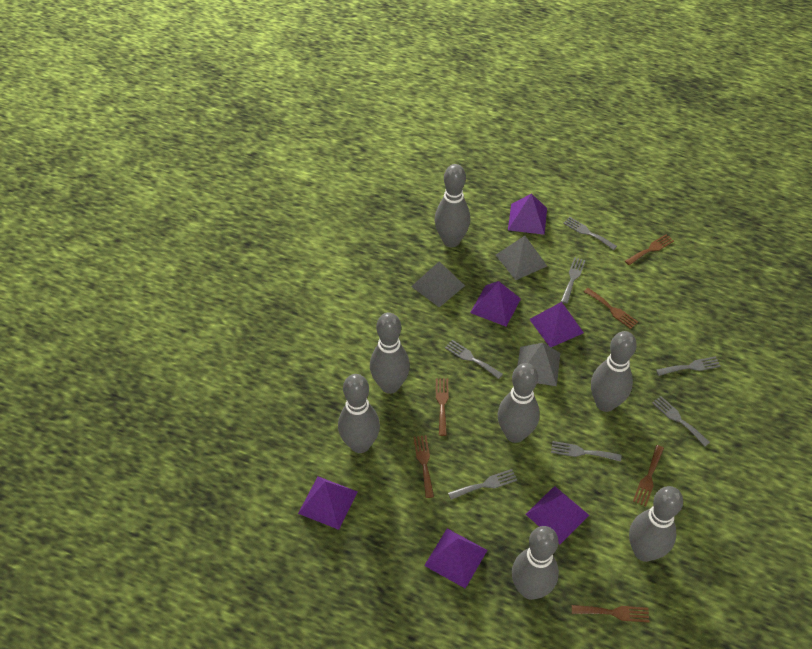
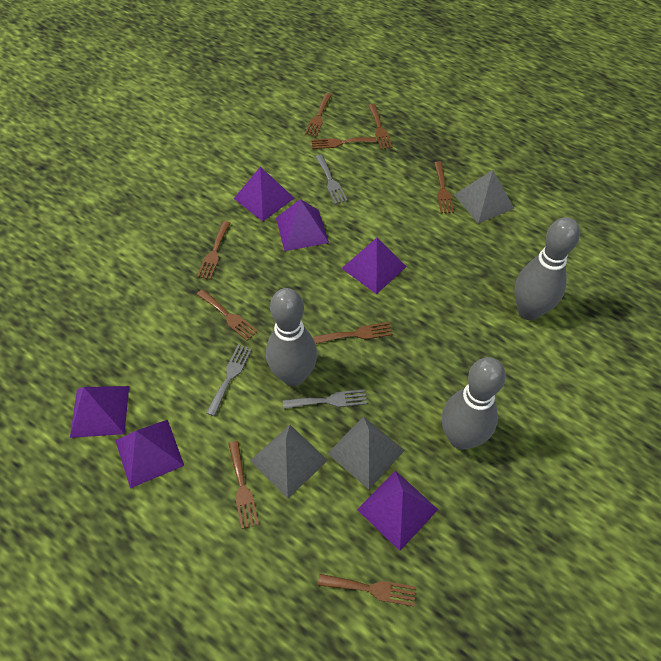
brown fork: 6 -> 9
grey bowling pin: 7 -> 3
grey fork: 7 -> 3

